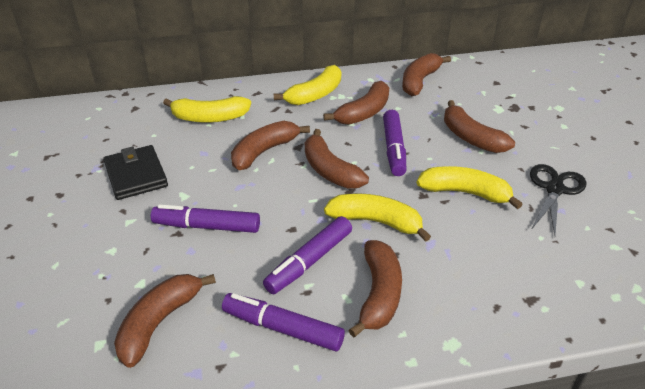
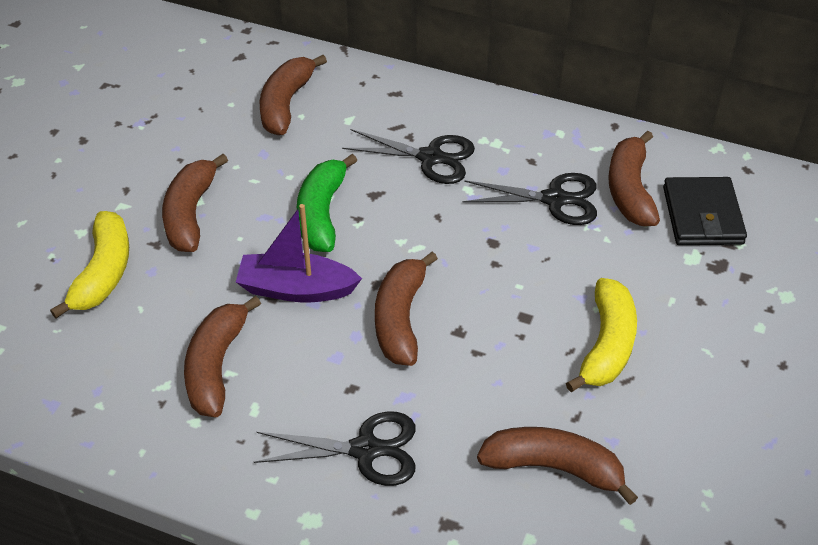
black scissors: 1 -> 3
brown banana: 7 -> 6
green banana: 0 -> 1
purple boat: 0 -> 1
purple marker: 4 -> 0
yellow banana: 4 -> 2

